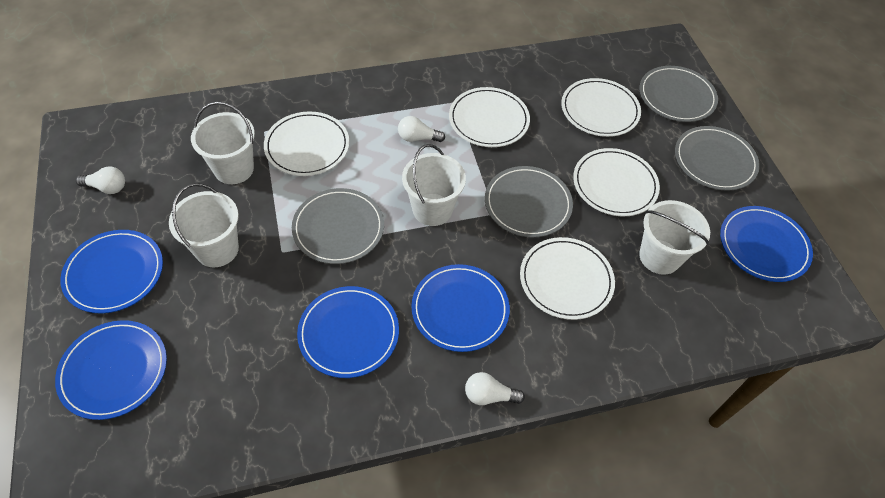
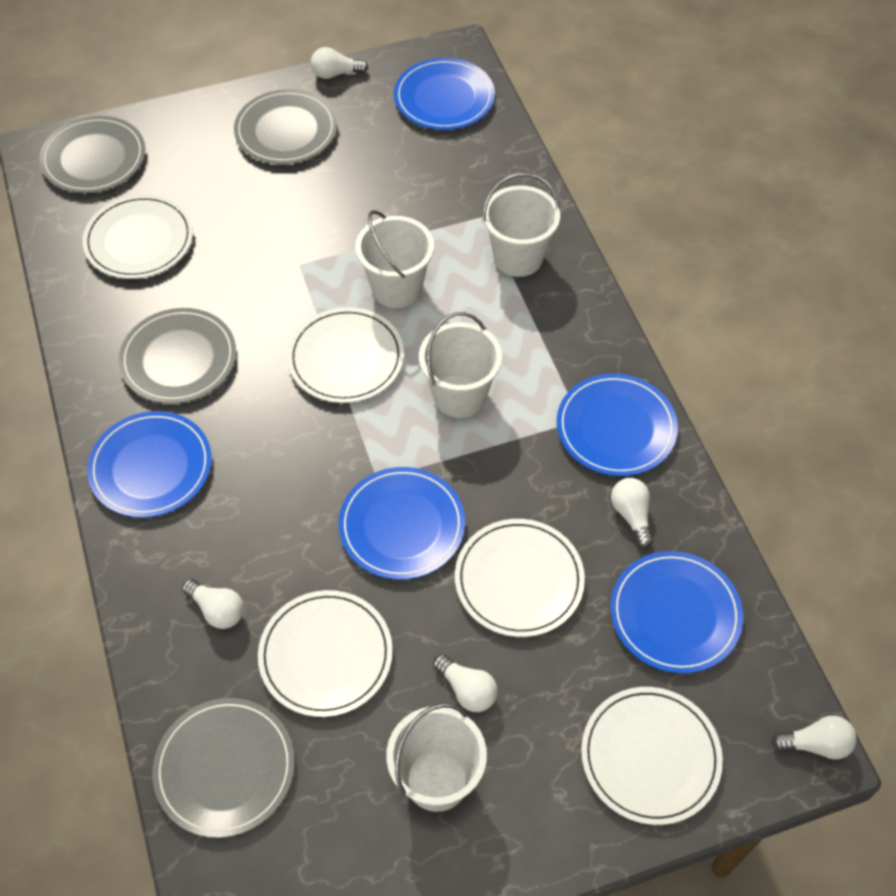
white light bulb: 3 -> 5

